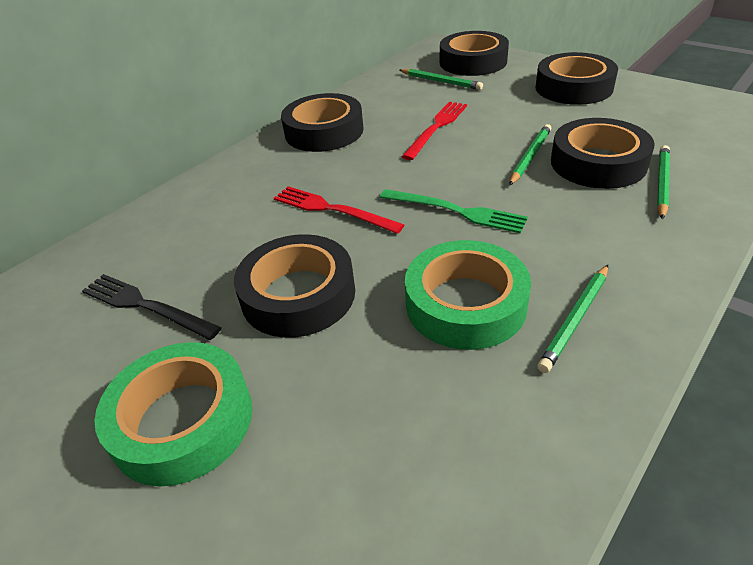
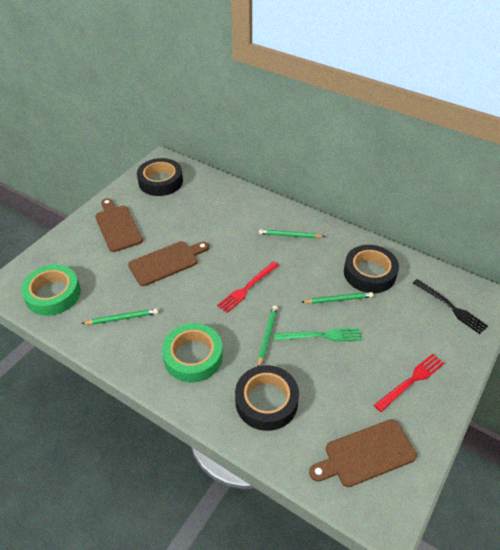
black tape: 5 -> 3
brown cutting board: 0 -> 3

